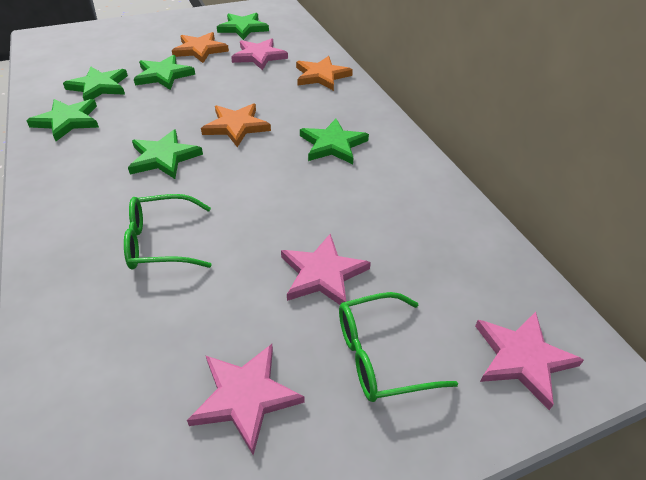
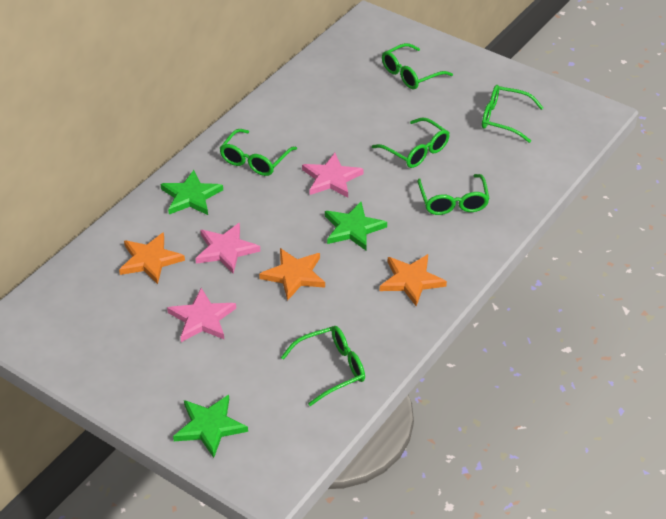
green glasses: 2 -> 6
green star: 6 -> 3
pink star: 4 -> 3

